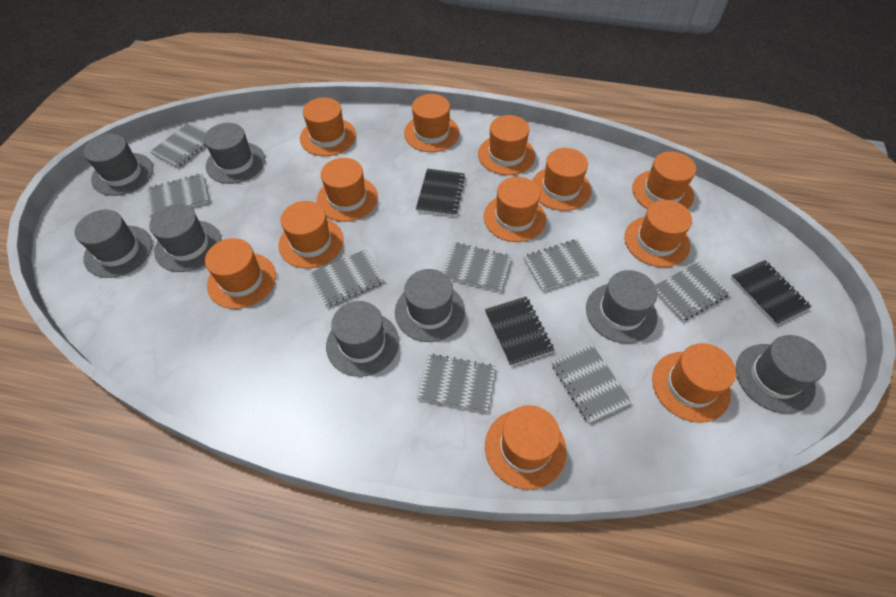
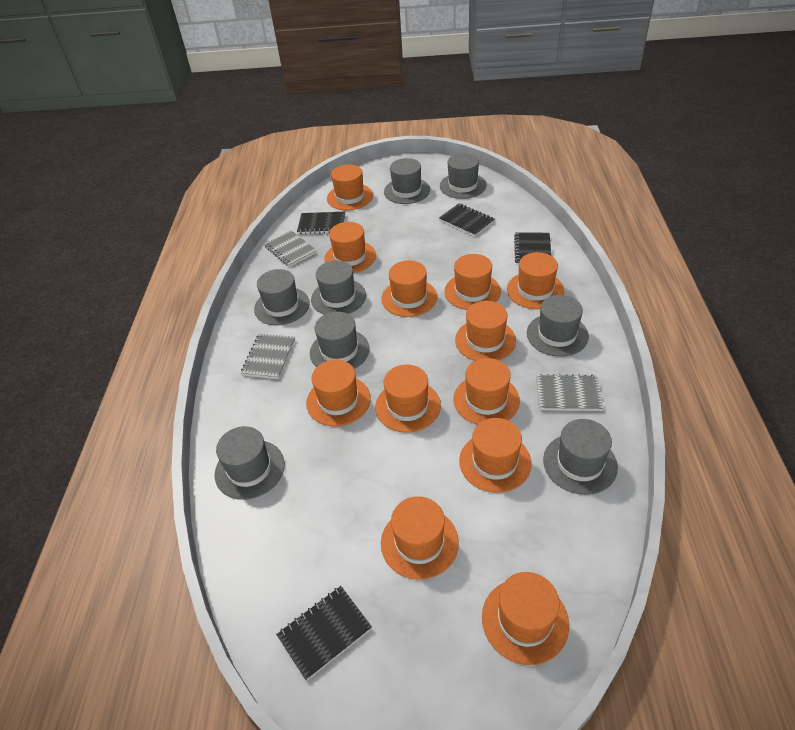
black notebook: 3 -> 4
grey notebook: 8 -> 3

